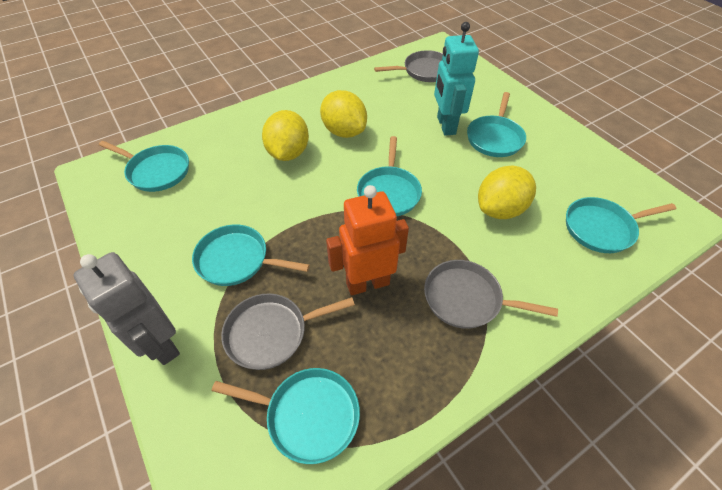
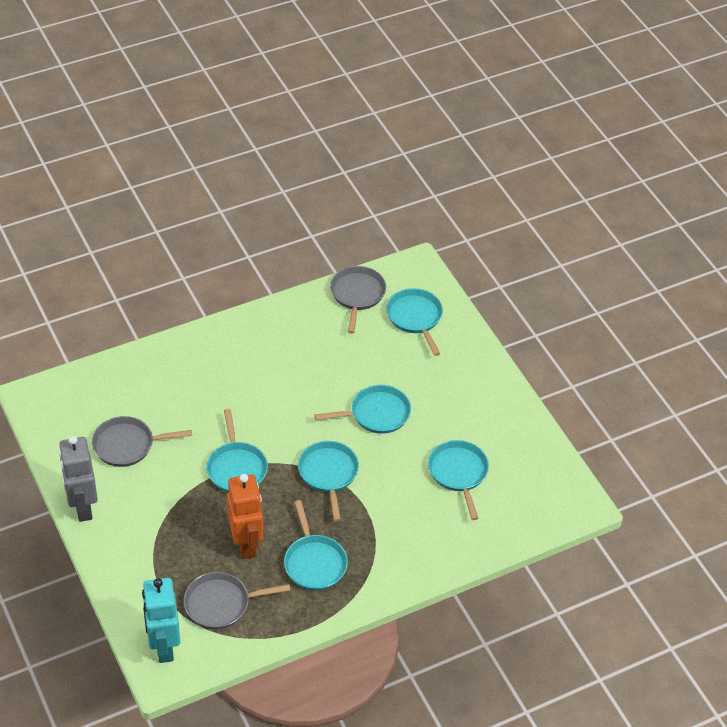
yellow lemon: 3 -> 0

